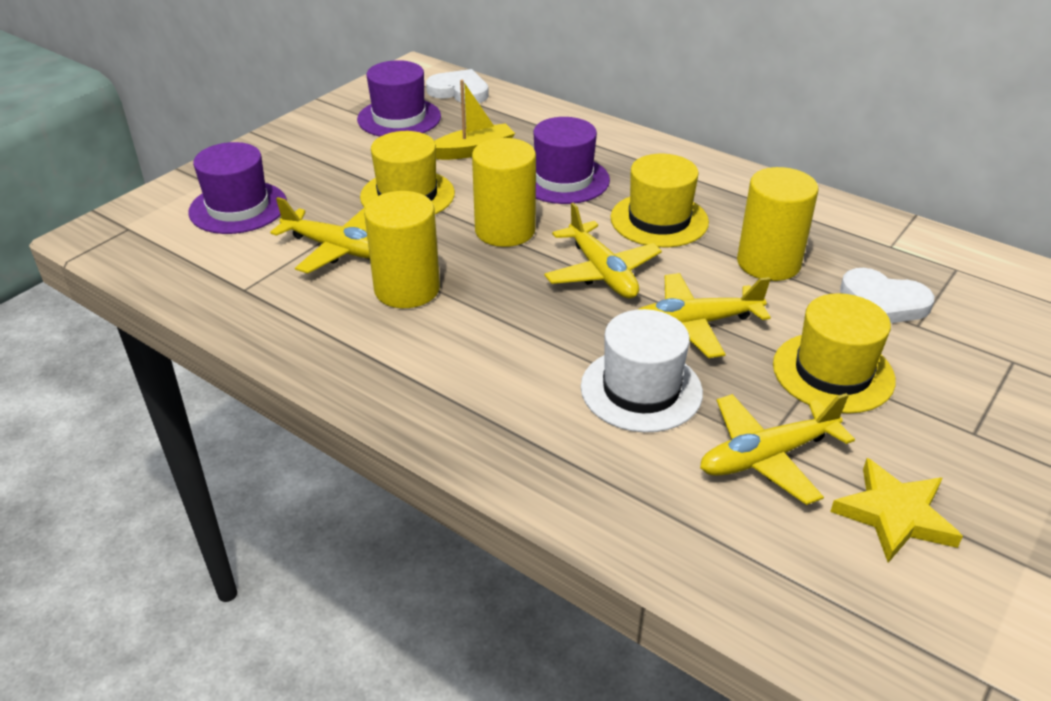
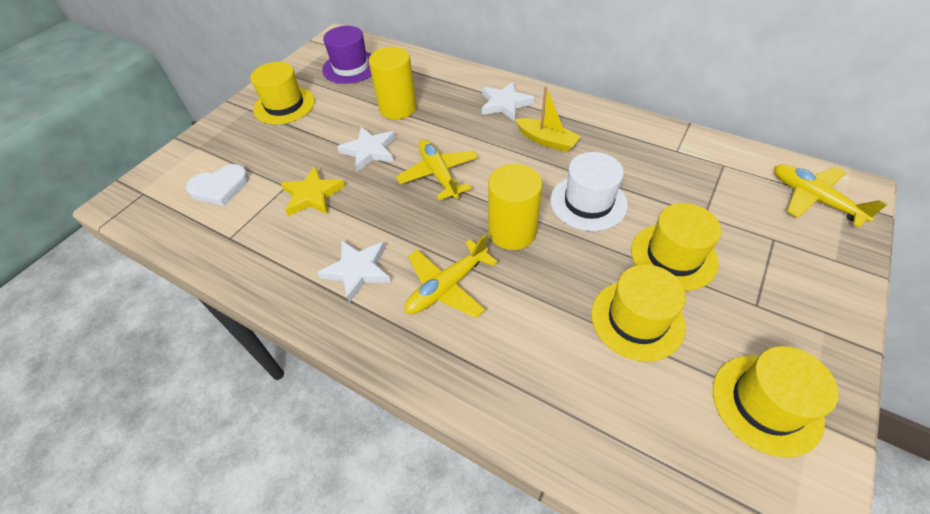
purple hat: 3 -> 1
white heart: 2 -> 1
white star: 0 -> 3
yellow cylinder: 3 -> 2
yellow hat: 3 -> 4
yellow plane: 4 -> 3

